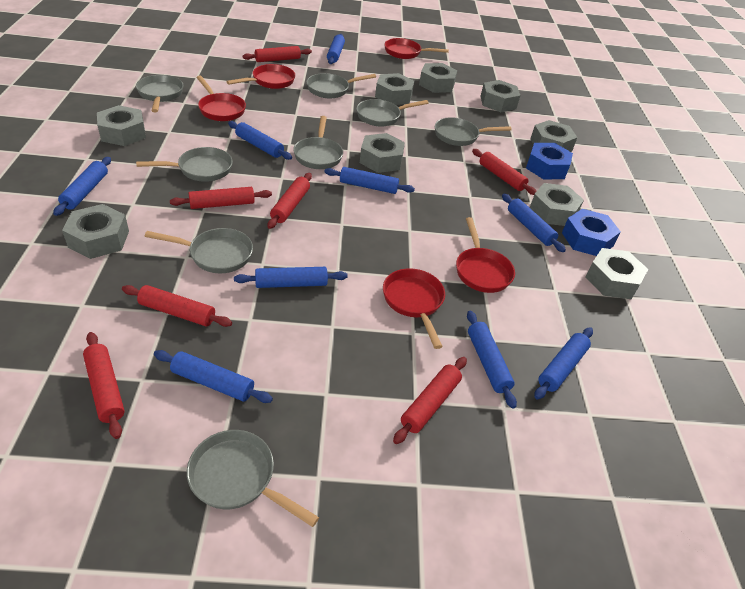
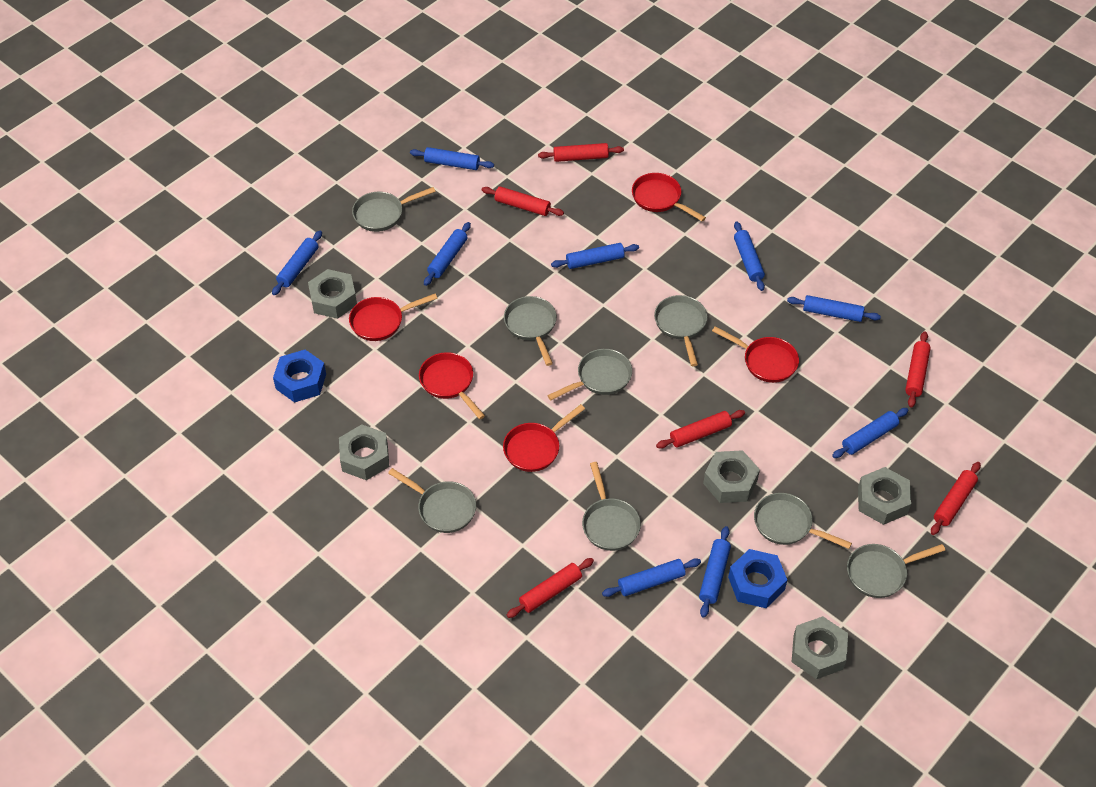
grey nut: 9 -> 5
red rolling pin: 7 -> 6

